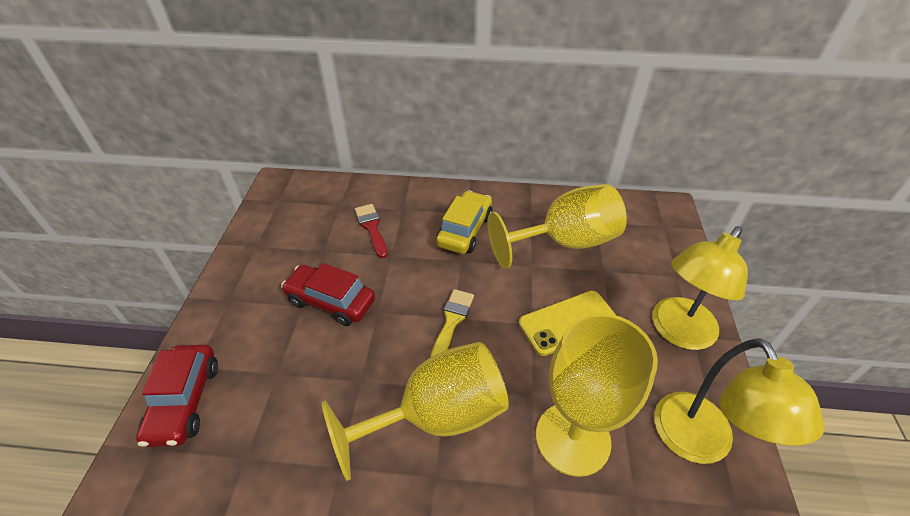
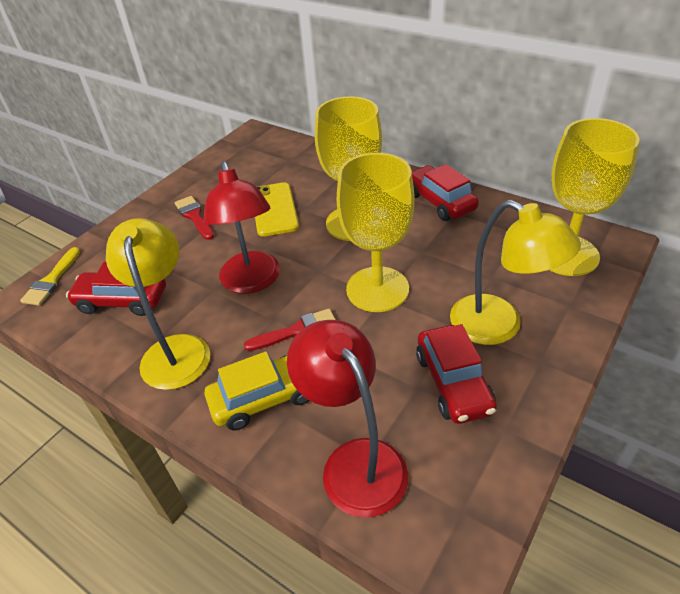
red brush: 1 -> 2
red car: 2 -> 3
red lamp: 0 -> 2

